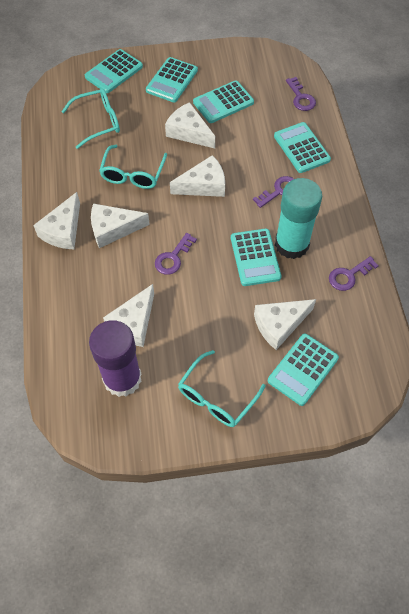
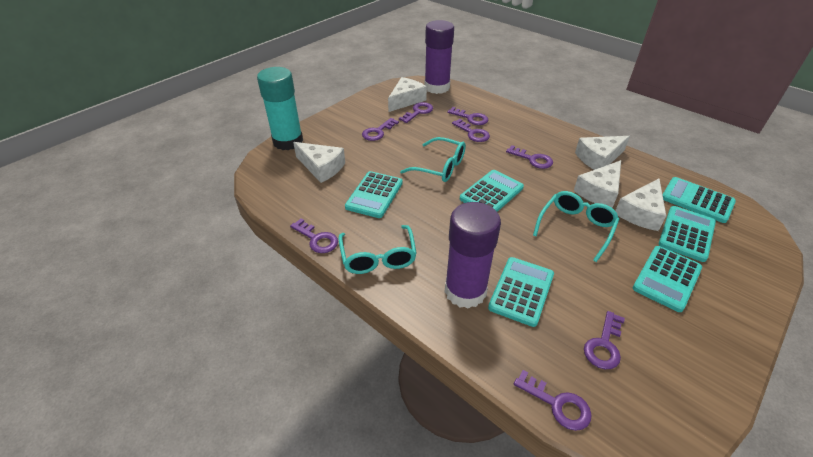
purple glue stick: 1 -> 2
purple key: 4 -> 8
white cheese: 6 -> 5

